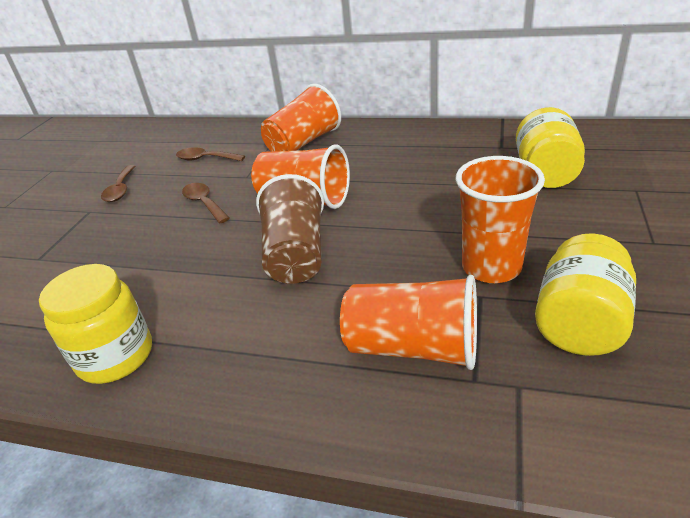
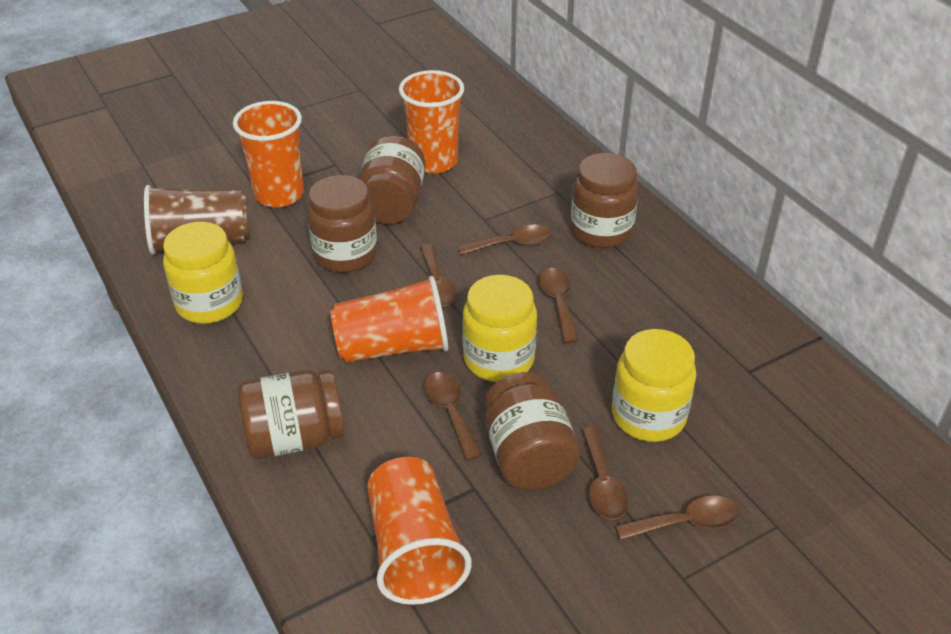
brown jar: 0 -> 5
brown spoon: 3 -> 6

